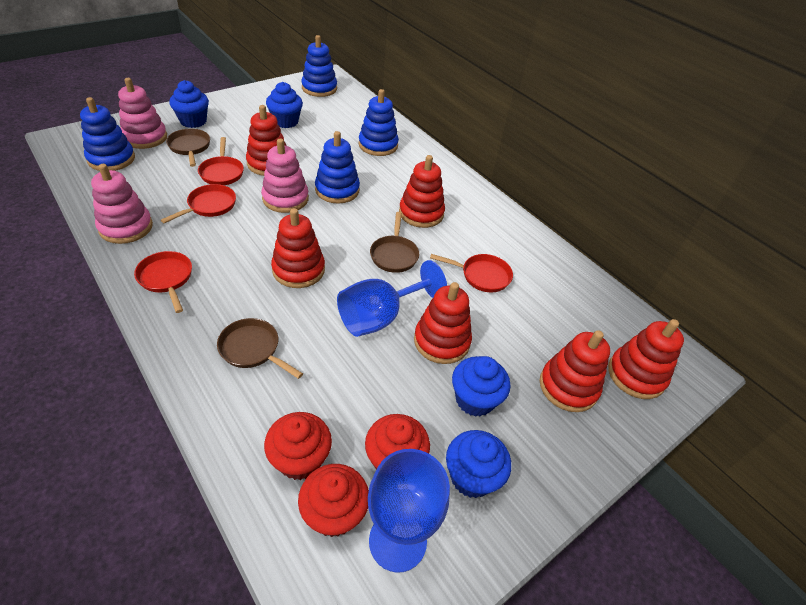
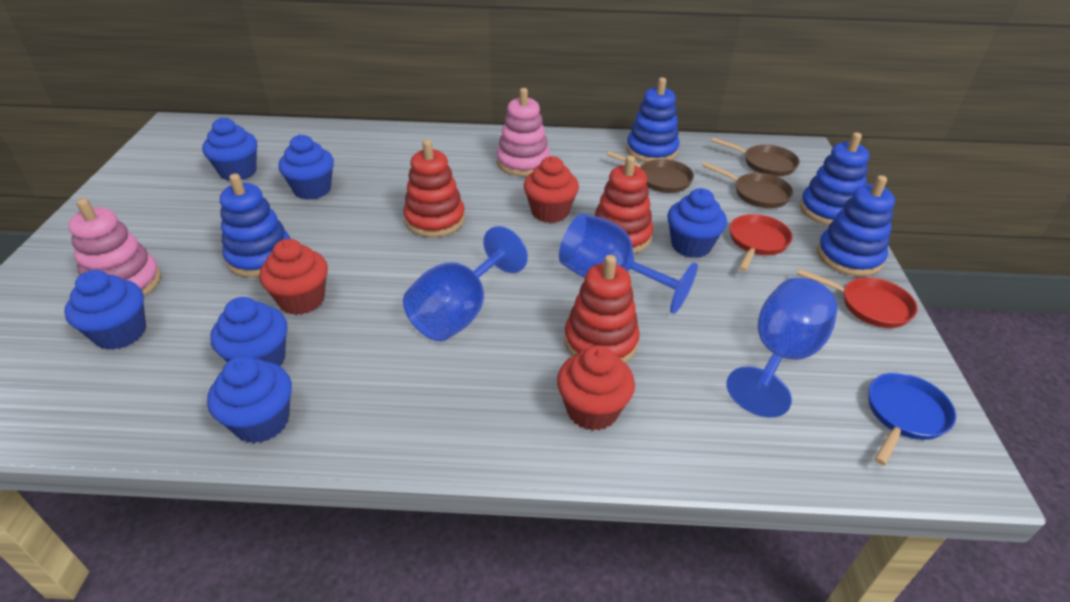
blue cupcake: 4 -> 6
blue goblet: 2 -> 3
blue pan: 0 -> 1
pink stacking toy: 3 -> 2
red pan: 4 -> 2
red stacking toy: 6 -> 3

